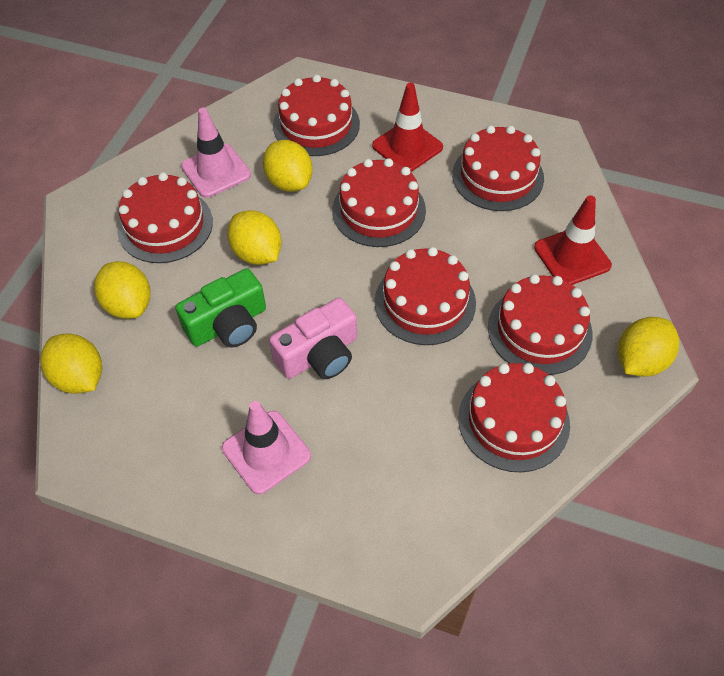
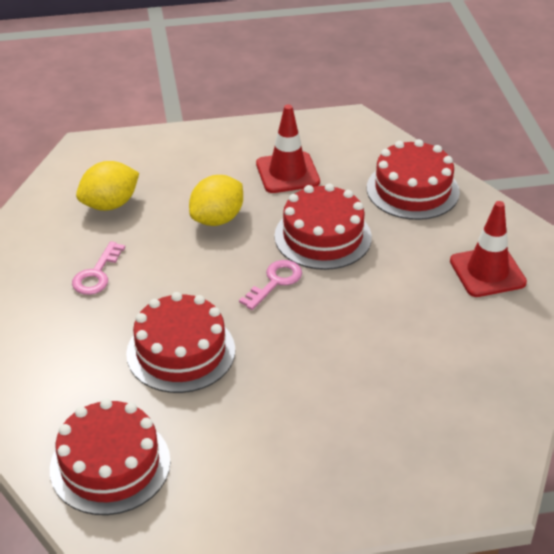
green camera: 1 -> 0
pink camera: 1 -> 0
pink key: 0 -> 2
pink traffic cone: 2 -> 0
red cake: 7 -> 4
yellow lemon: 5 -> 2

